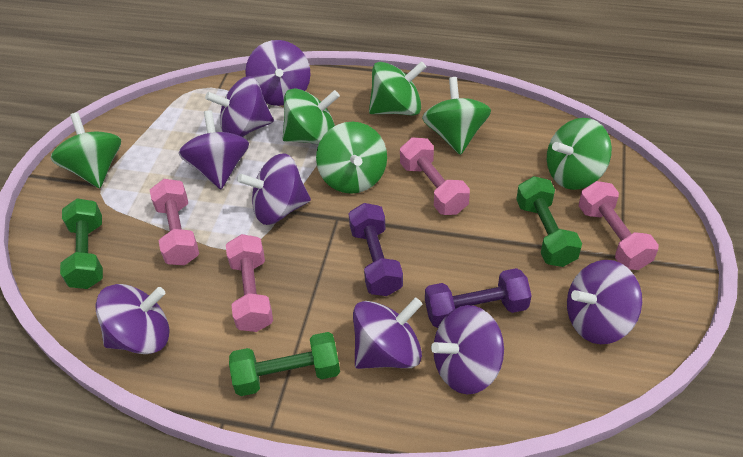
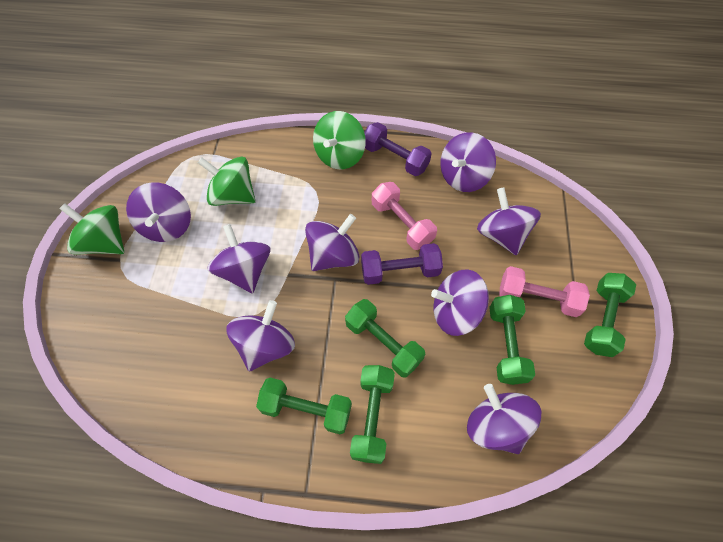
green dumbbell: 3 -> 5
green spinning top: 6 -> 3
pink dumbbell: 4 -> 2

